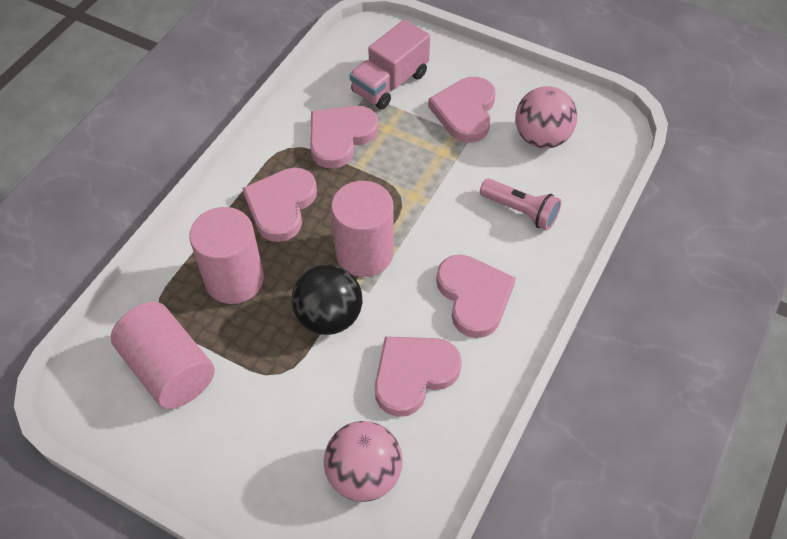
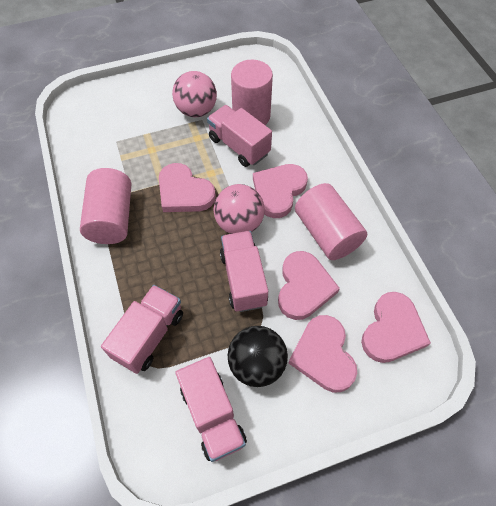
pink flashlight: 1 -> 0
pink truck: 1 -> 4

